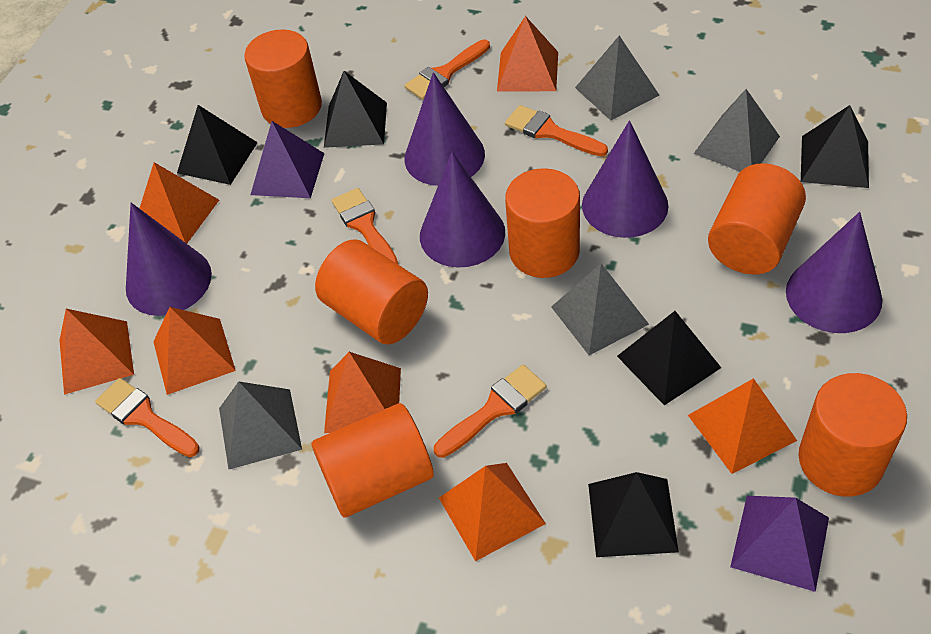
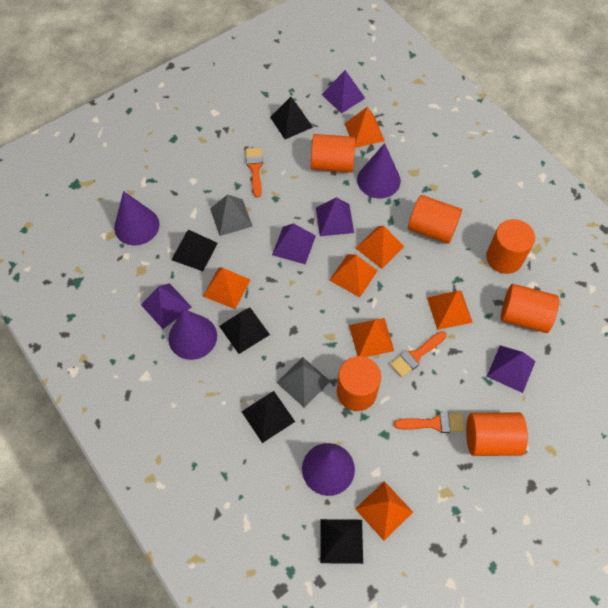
grey pyramid: 4 -> 2
orange brush: 5 -> 3
purple cone: 5 -> 4
purple pyramid: 2 -> 5

